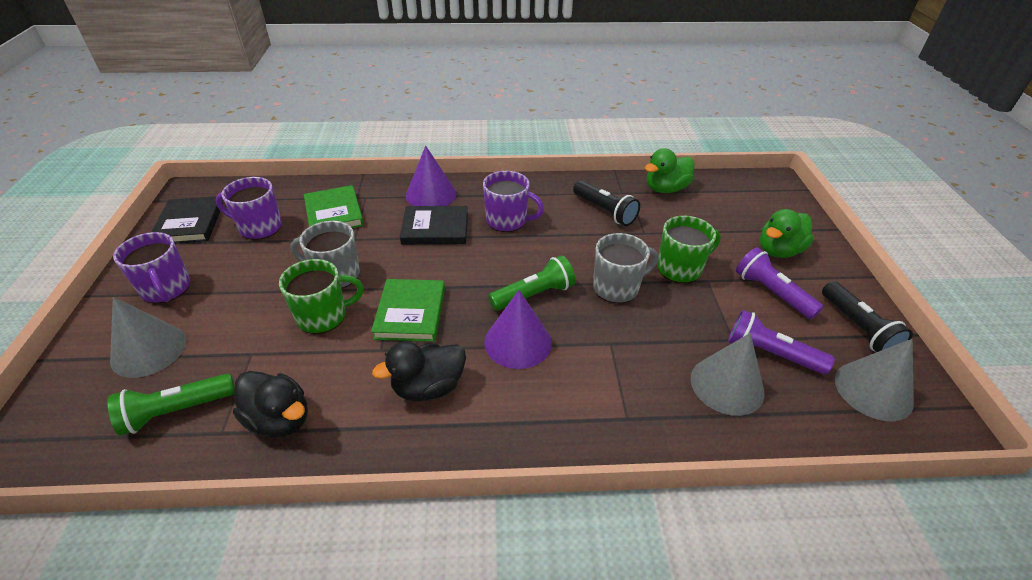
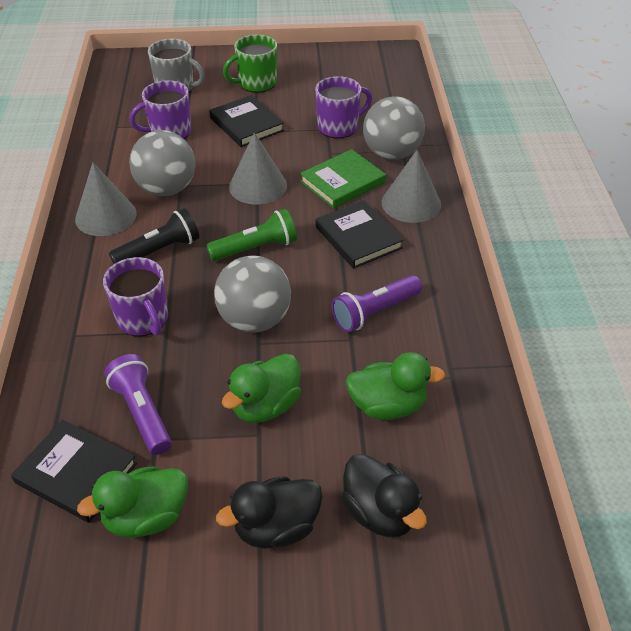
black book: 2 -> 3
black flashlight: 2 -> 1
green book: 2 -> 1
green duck: 2 -> 3
green flashlight: 2 -> 1
green mug: 2 -> 1
grey ball: 0 -> 3
grey mug: 2 -> 1
purple cone: 2 -> 0

